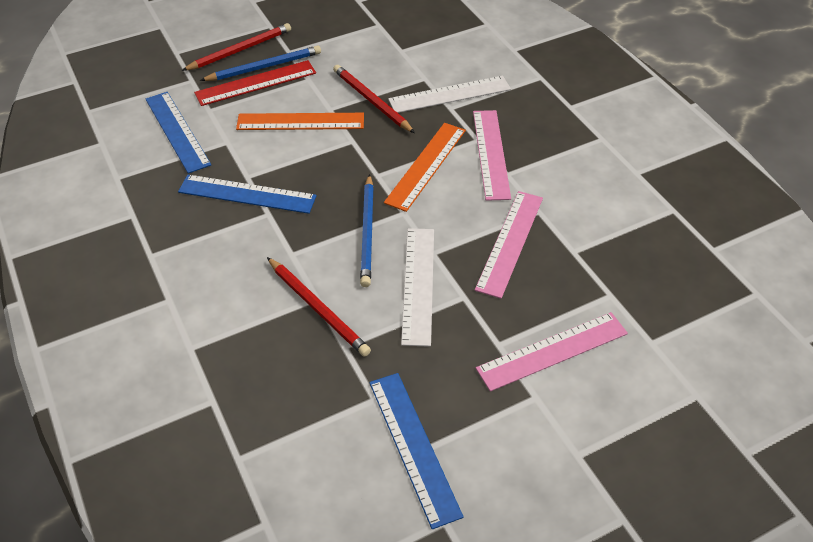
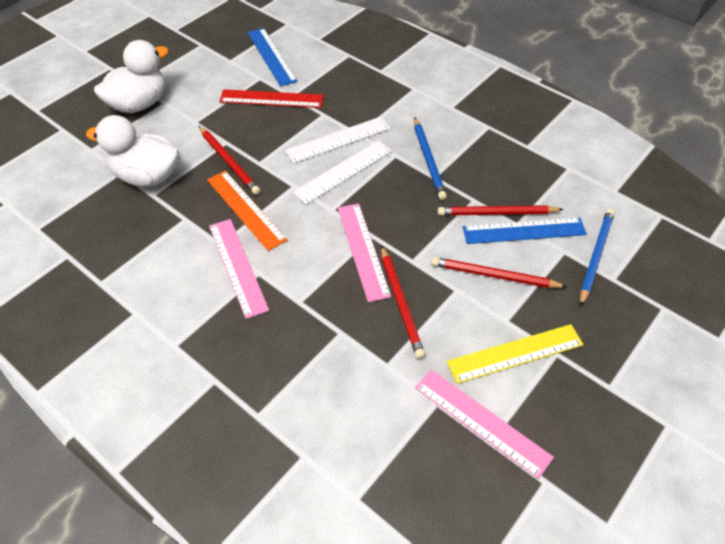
blue ruler: 3 -> 2
orange ruler: 2 -> 1
red pencil: 3 -> 4
white duck: 0 -> 2
yellow ruler: 0 -> 1

